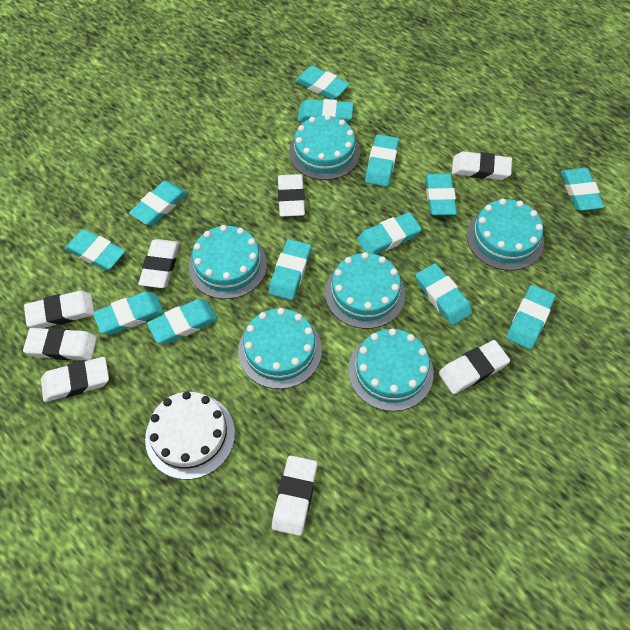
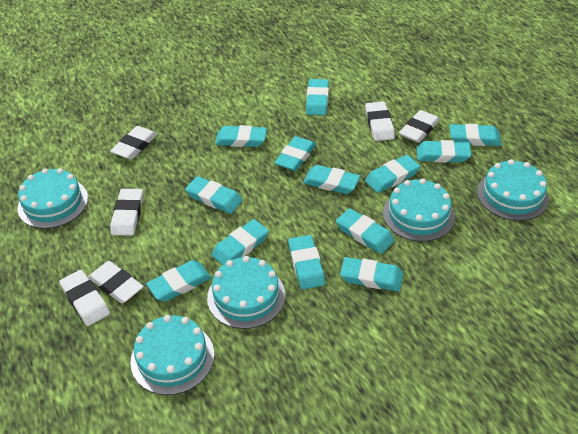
turquoise cake: 6 -> 5
white cake: 1 -> 0
white eraser: 8 -> 6

